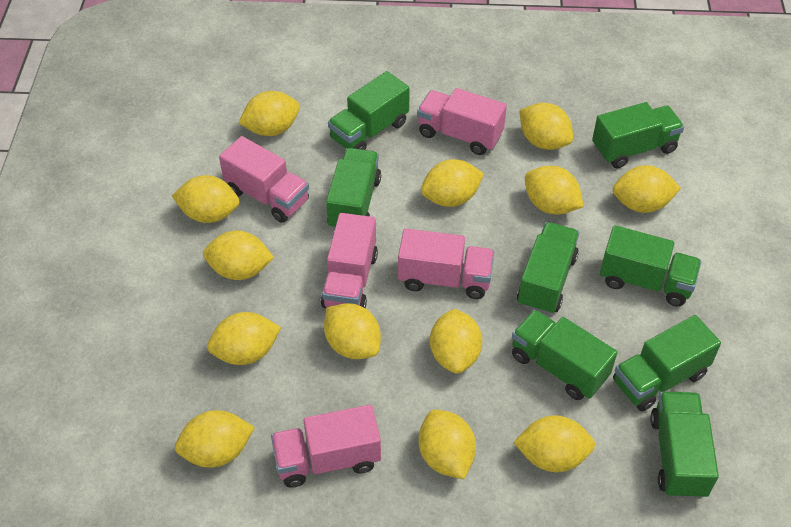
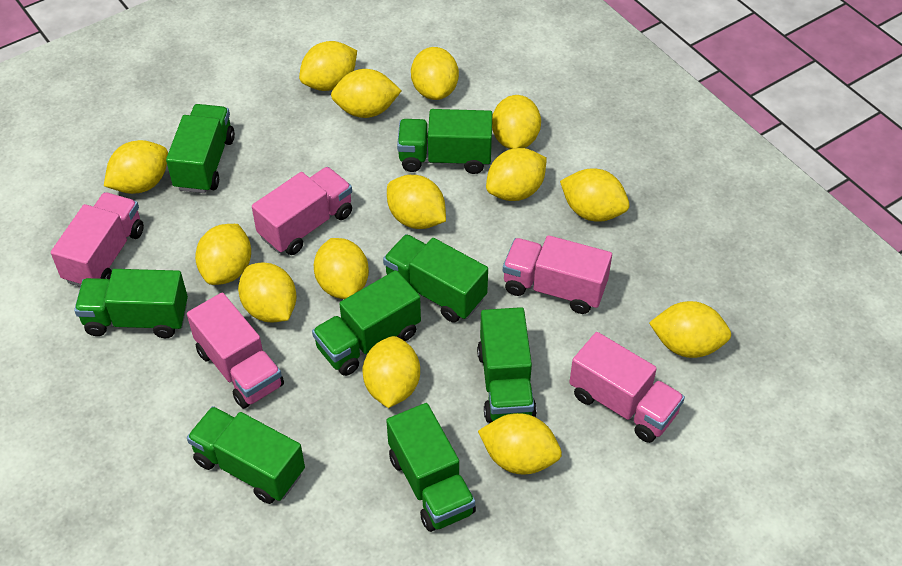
yellow lemon: 13 -> 14

